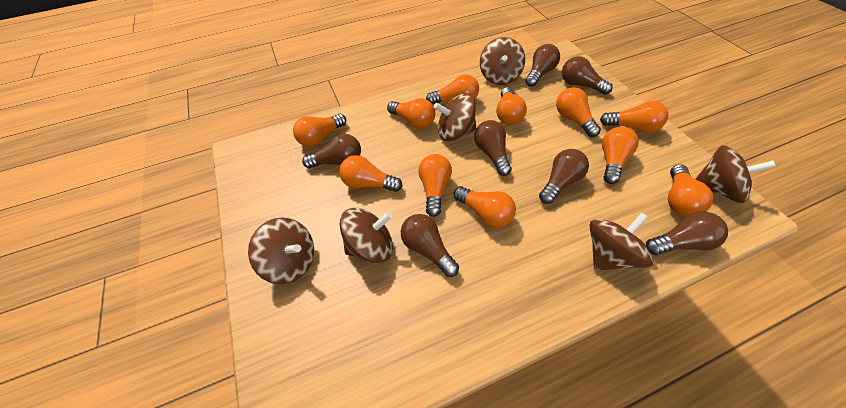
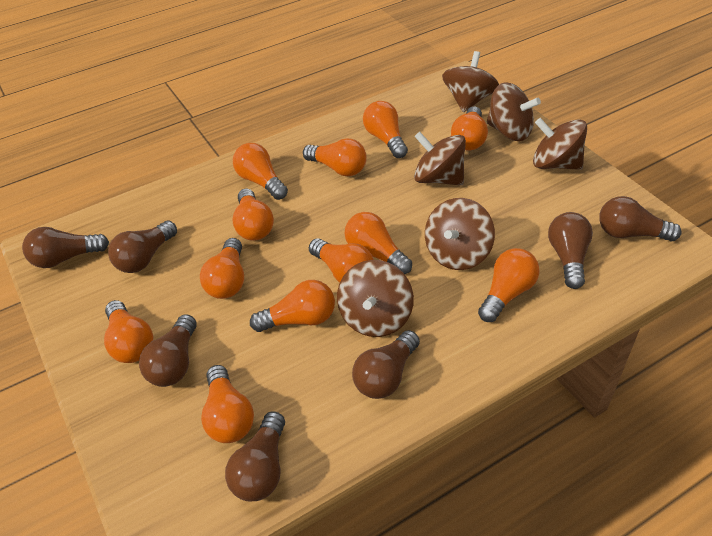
orange light bulb: 11 -> 12

